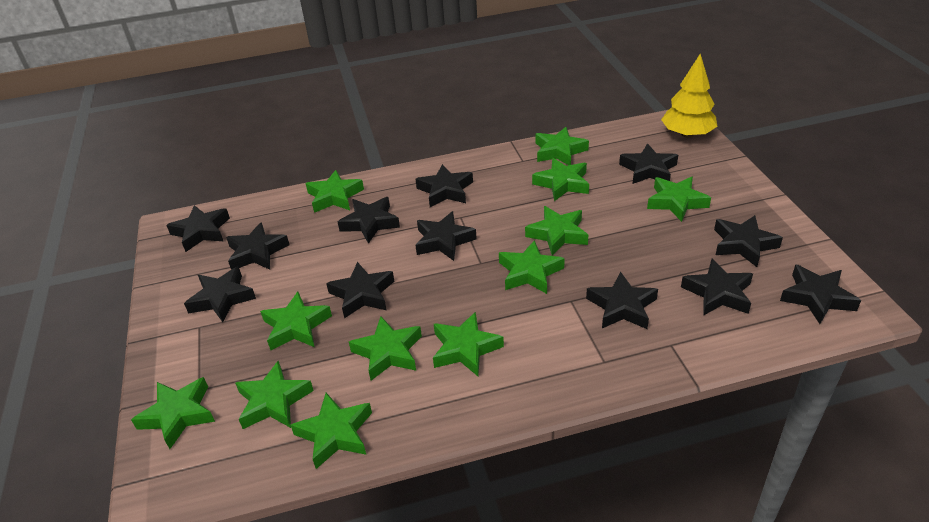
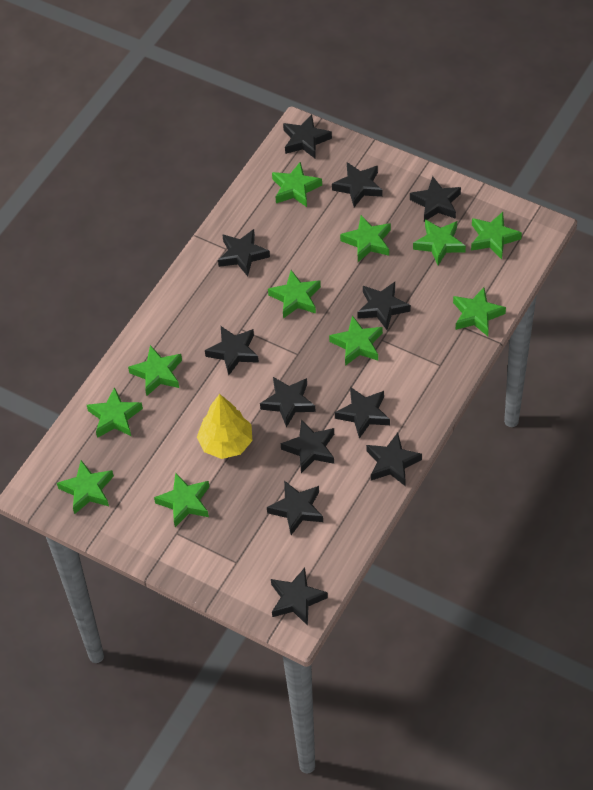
green star: 12 -> 11

